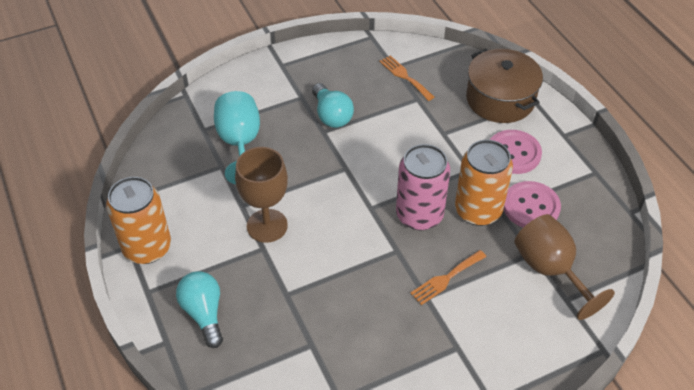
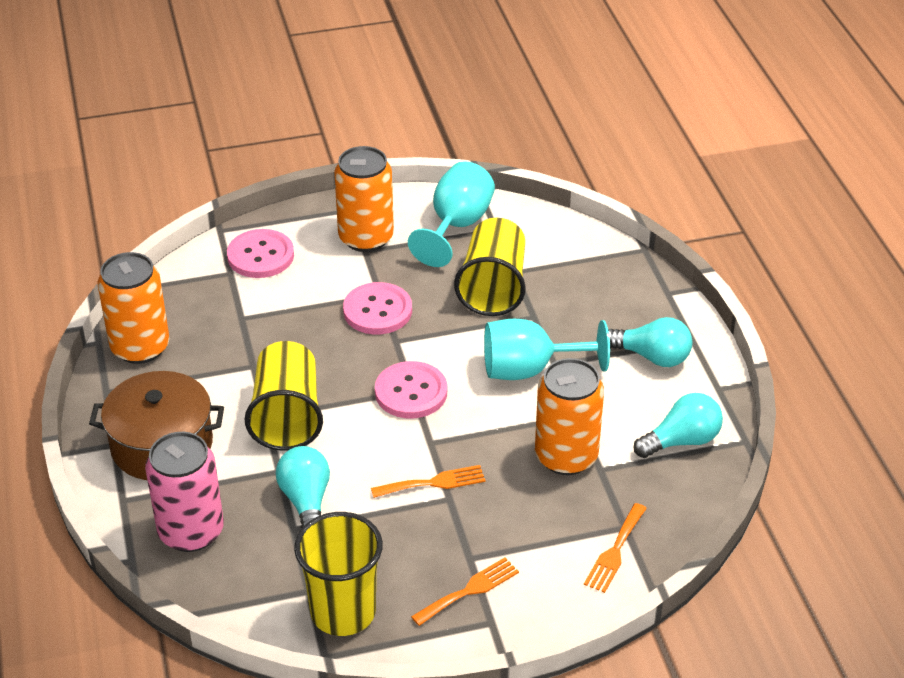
brown goblet: 2 -> 0
orange can: 2 -> 3
orange fork: 2 -> 3
pink button: 2 -> 3
turquoise goblet: 1 -> 2
turquoise light bulb: 2 -> 3
yellow cup: 0 -> 3

